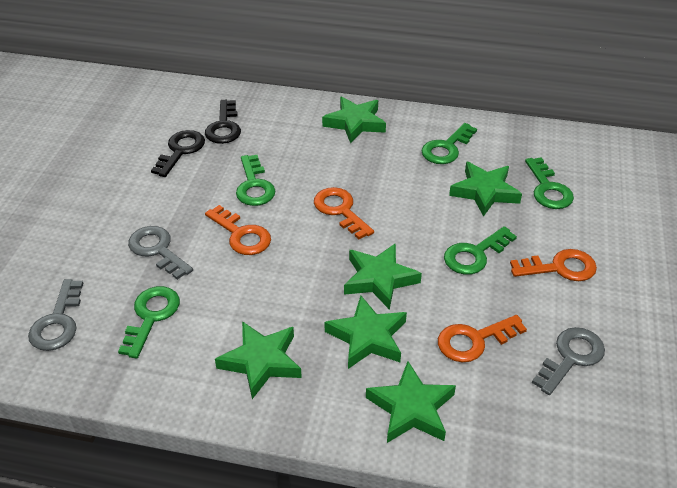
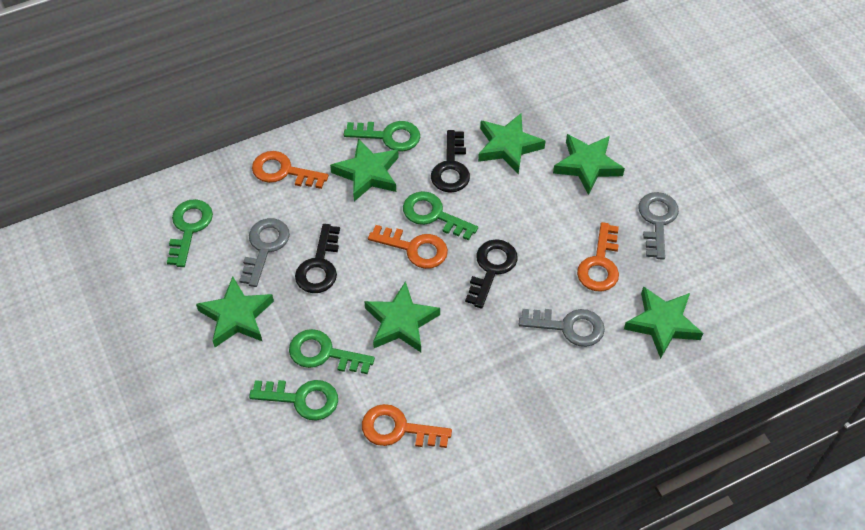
black key: 2 -> 3

